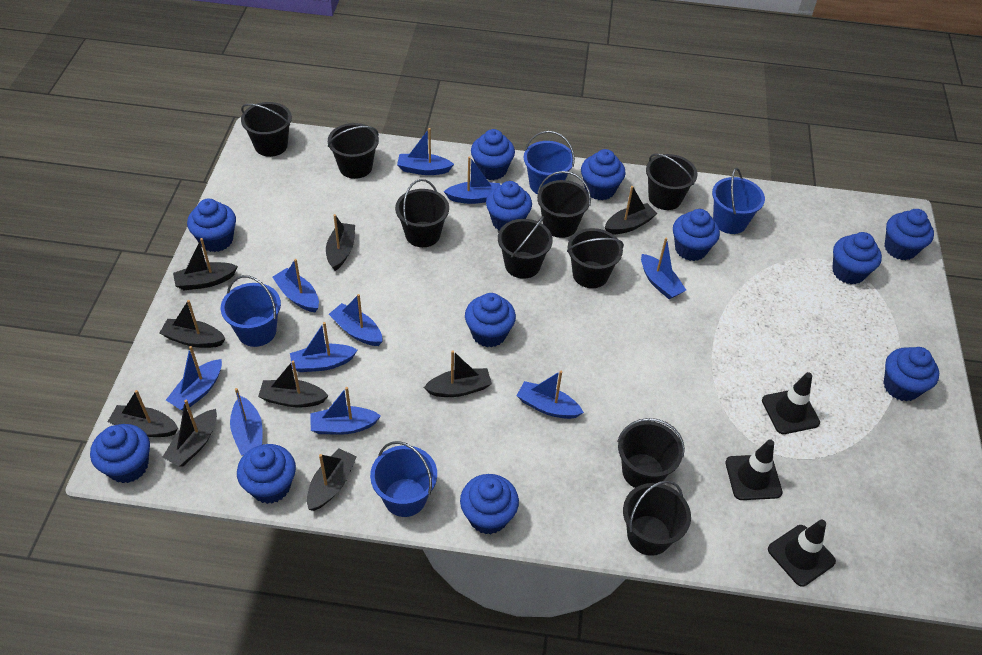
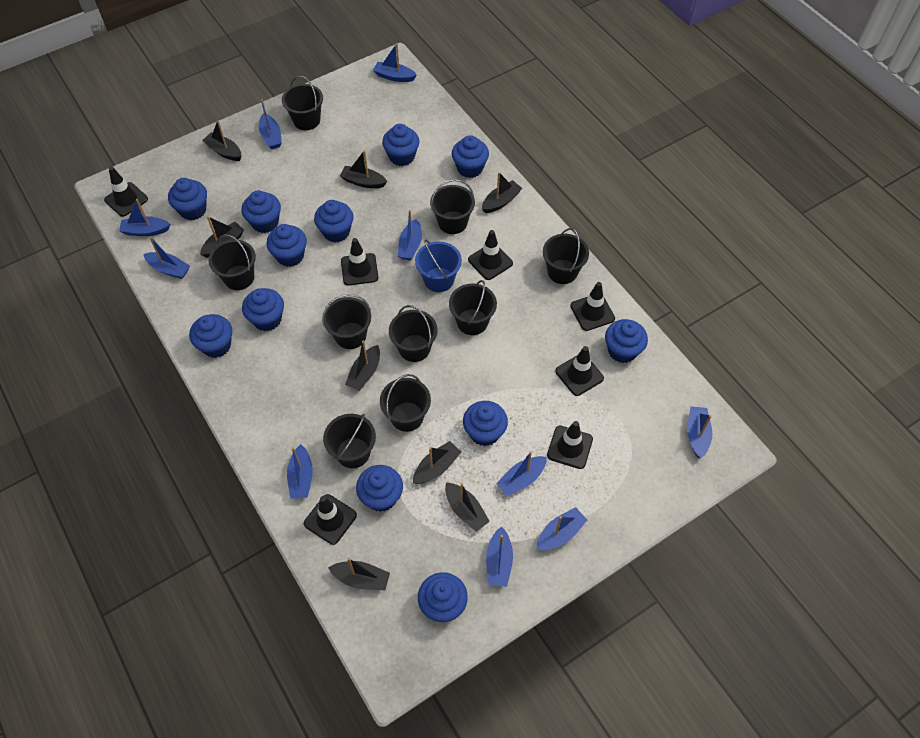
black boat: 9 -> 8
black traffic cone: 3 -> 7
blue bucket: 4 -> 1

